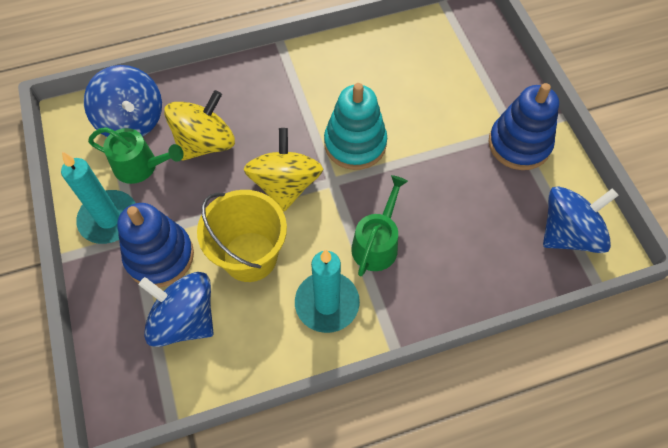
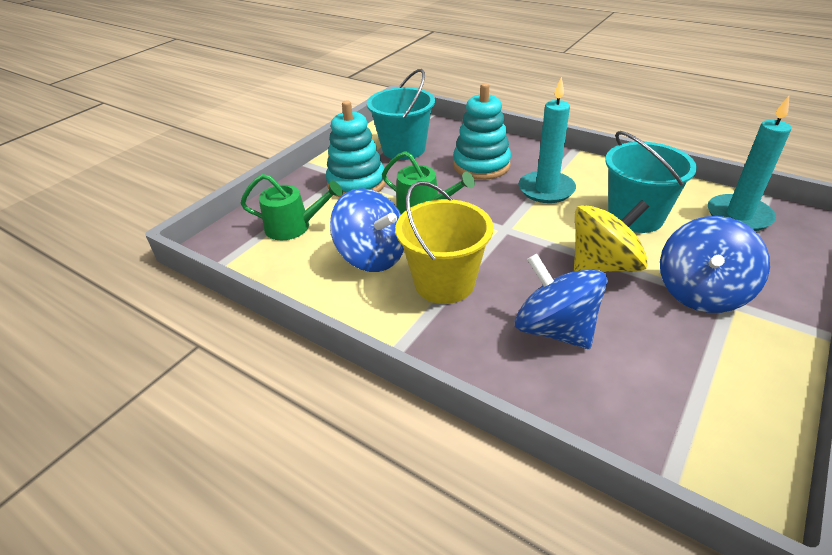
blue stacking toy: 2 -> 0
turquoise bucket: 0 -> 2
turquoise stacking toy: 1 -> 2
yellow spinning top: 2 -> 1

